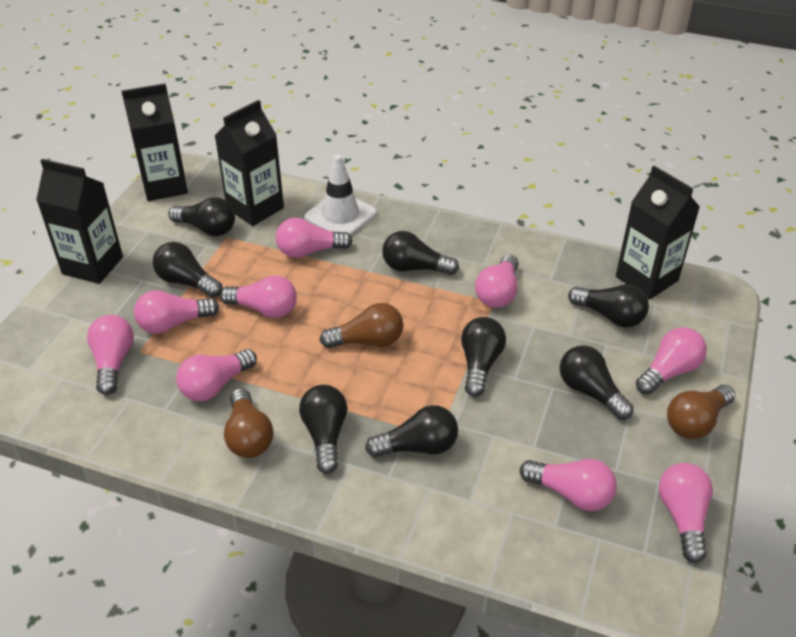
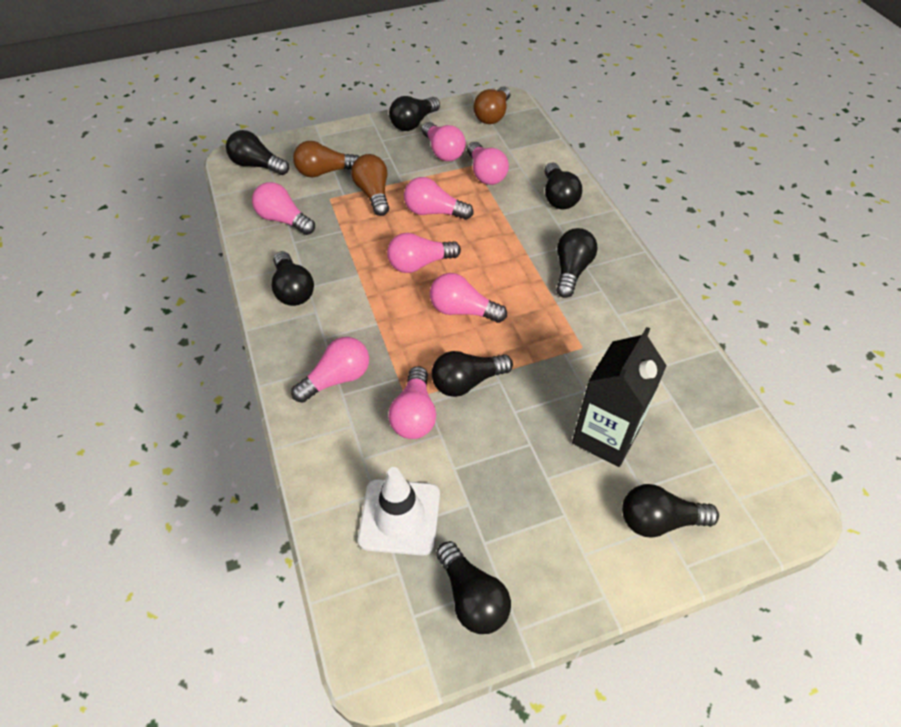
black carton: 4 -> 1
pink light bulb: 9 -> 8

